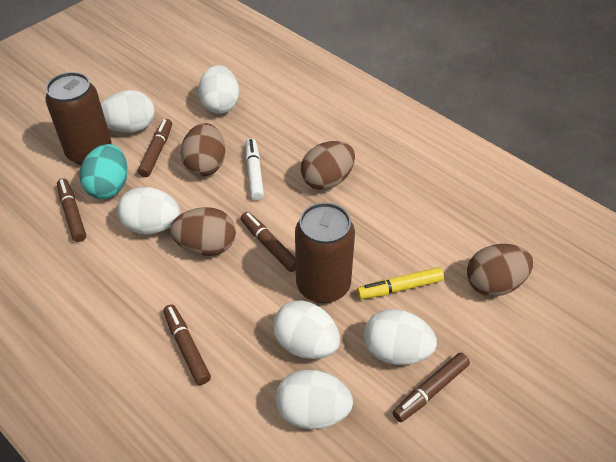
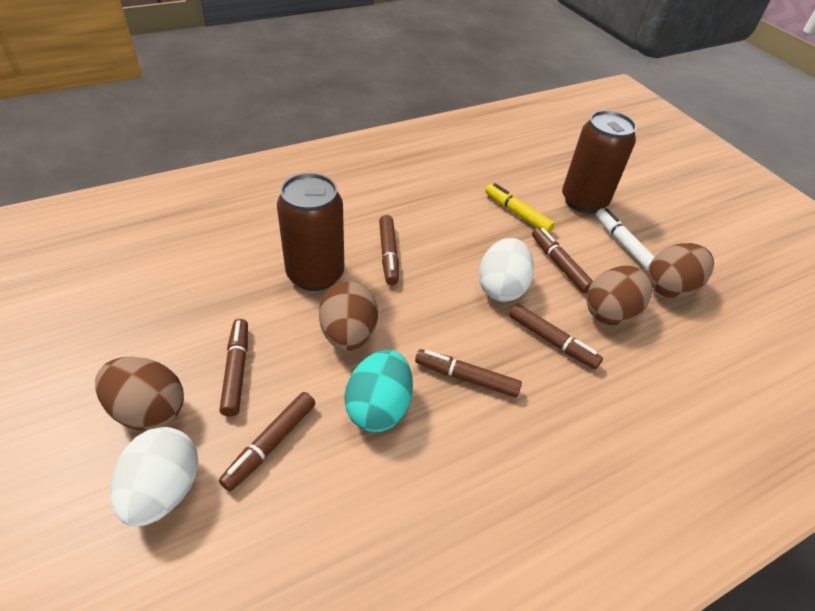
brown marker: 5 -> 6
white egg: 6 -> 2

